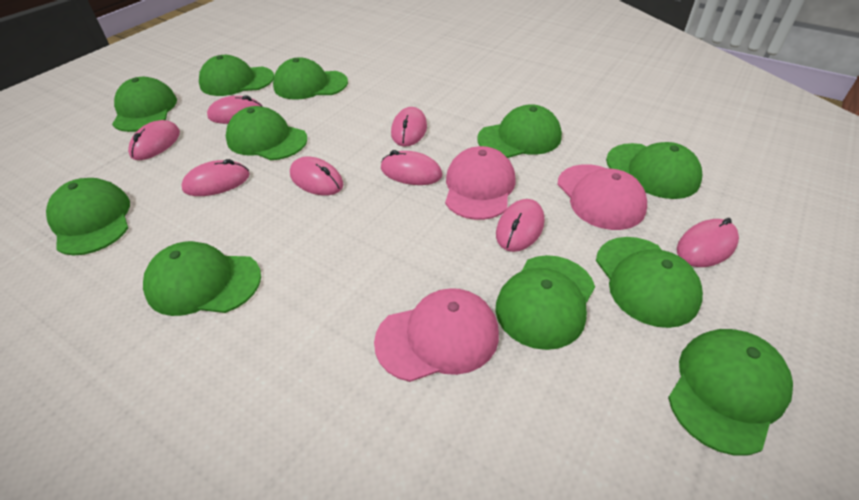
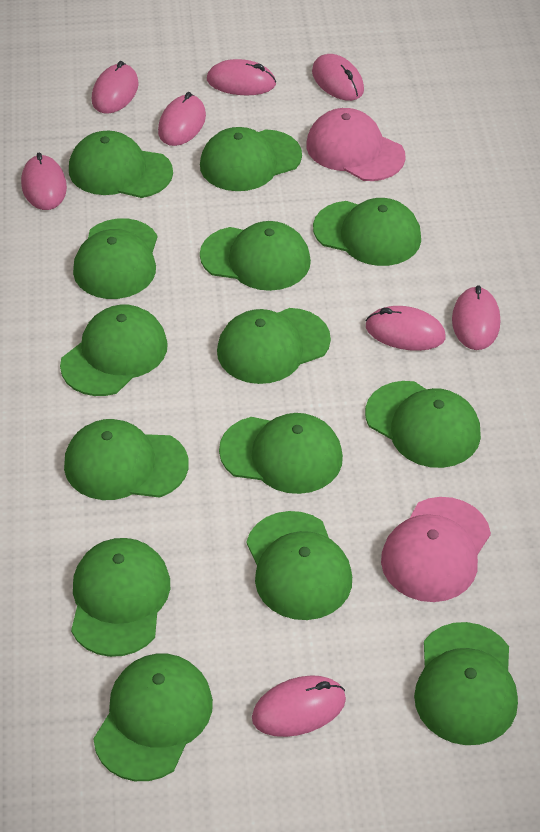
green cap: 11 -> 14
pink cap: 3 -> 2

